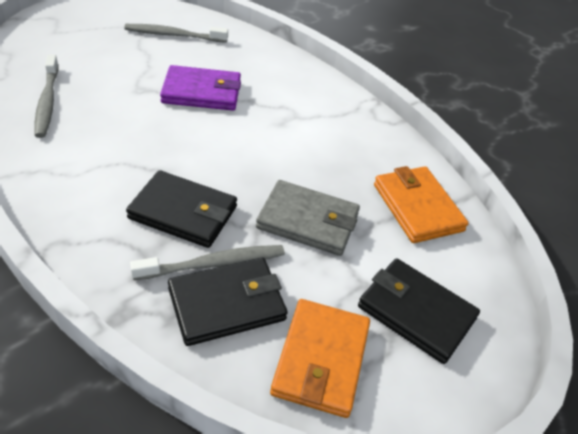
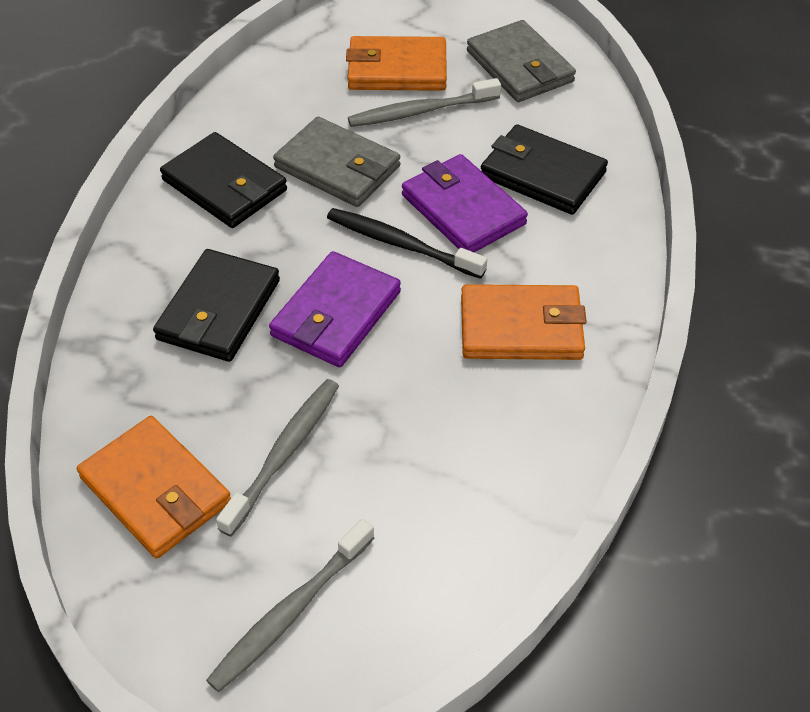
black toothbrush: 0 -> 1
grey wallet: 1 -> 2
orange wallet: 2 -> 3
purple wallet: 1 -> 2

